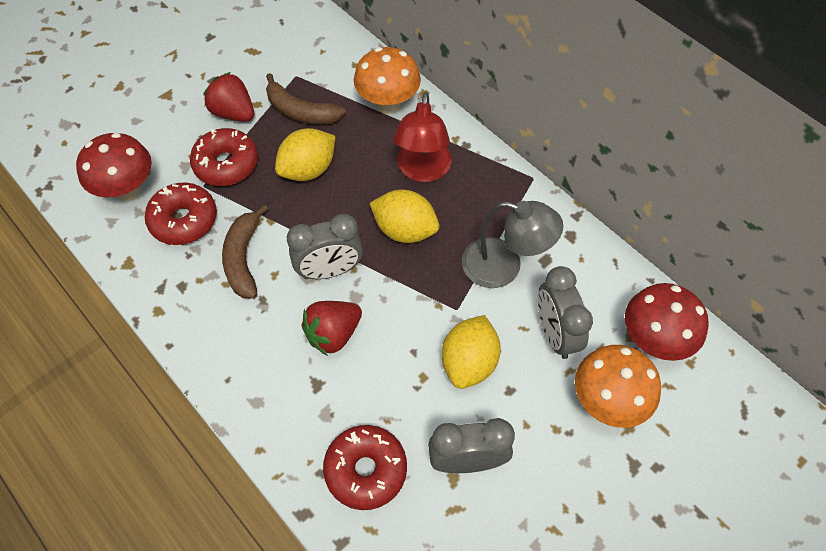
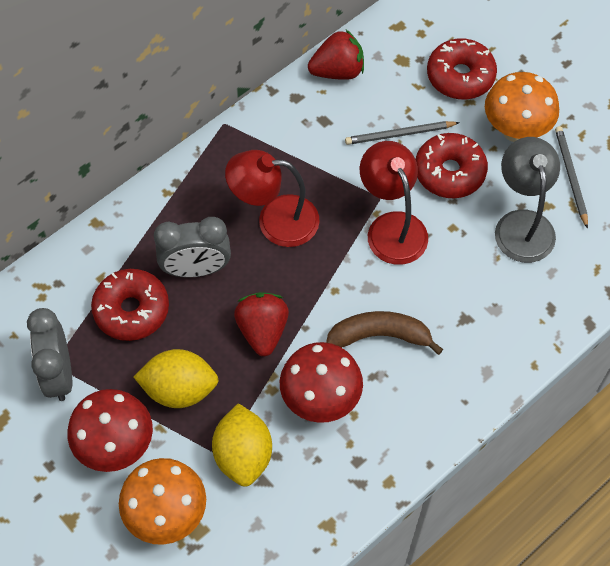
brown banana: 2 -> 1
grey clock: 3 -> 2
grey pencil: 0 -> 2
red lamp: 1 -> 2
yellow lemon: 3 -> 2

